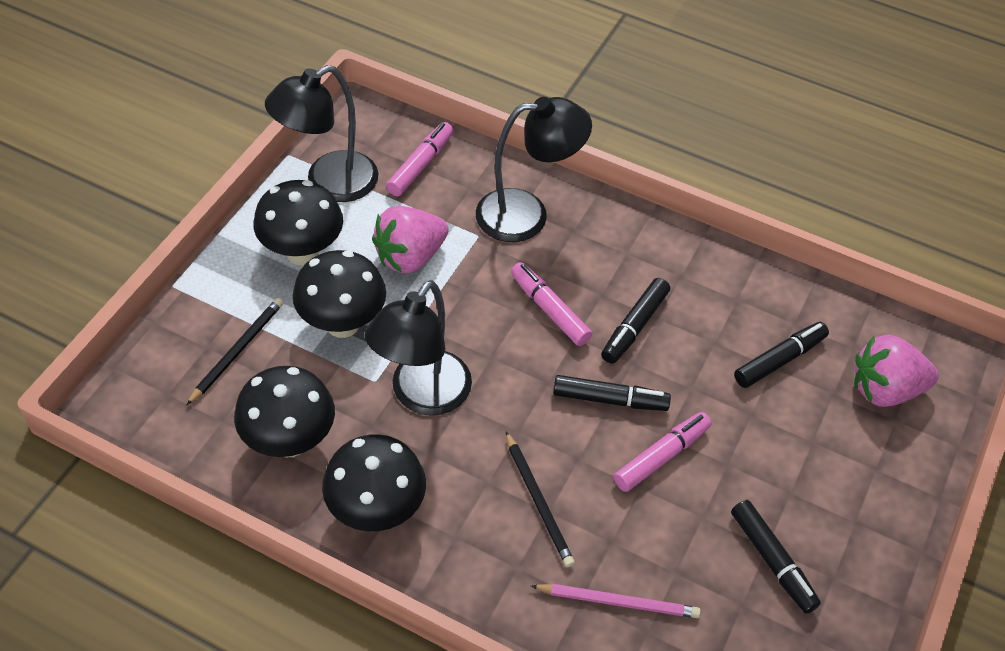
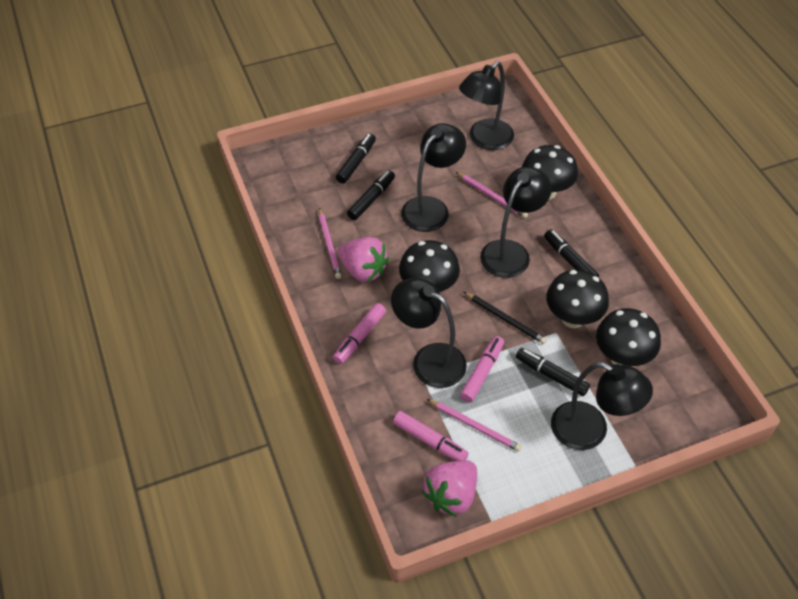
black lamp: 3 -> 5
black pencil: 2 -> 1
pink pencil: 1 -> 3

